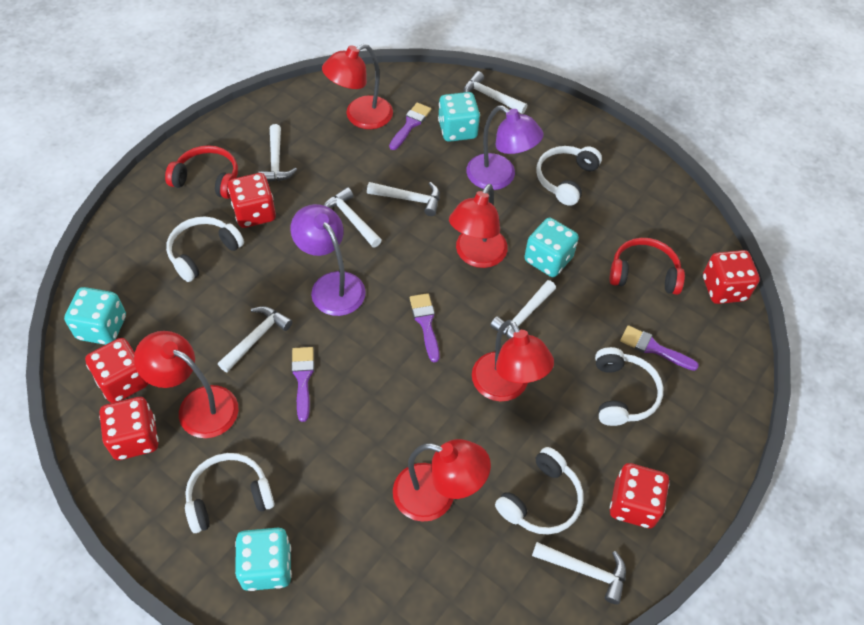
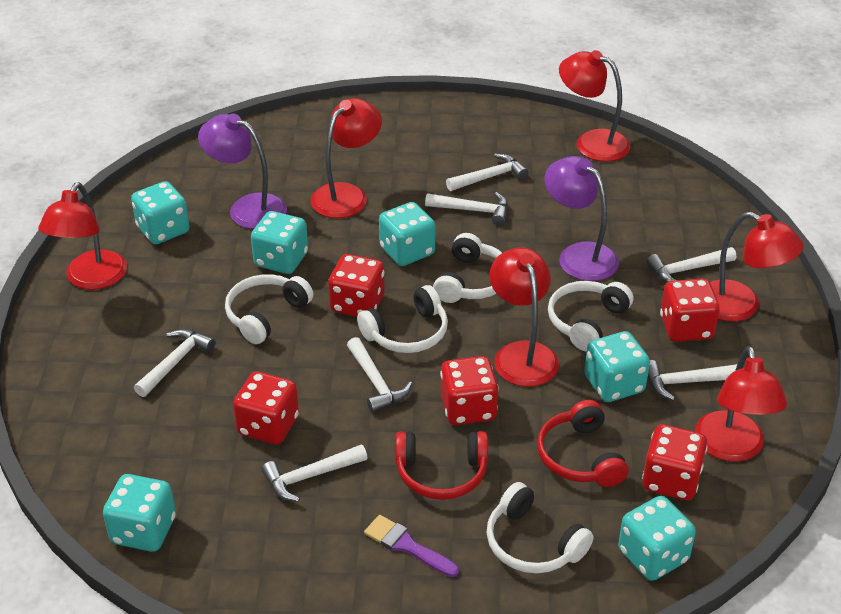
purple brush: 4 -> 1
red lamp: 5 -> 6
turquoise dice: 4 -> 6

